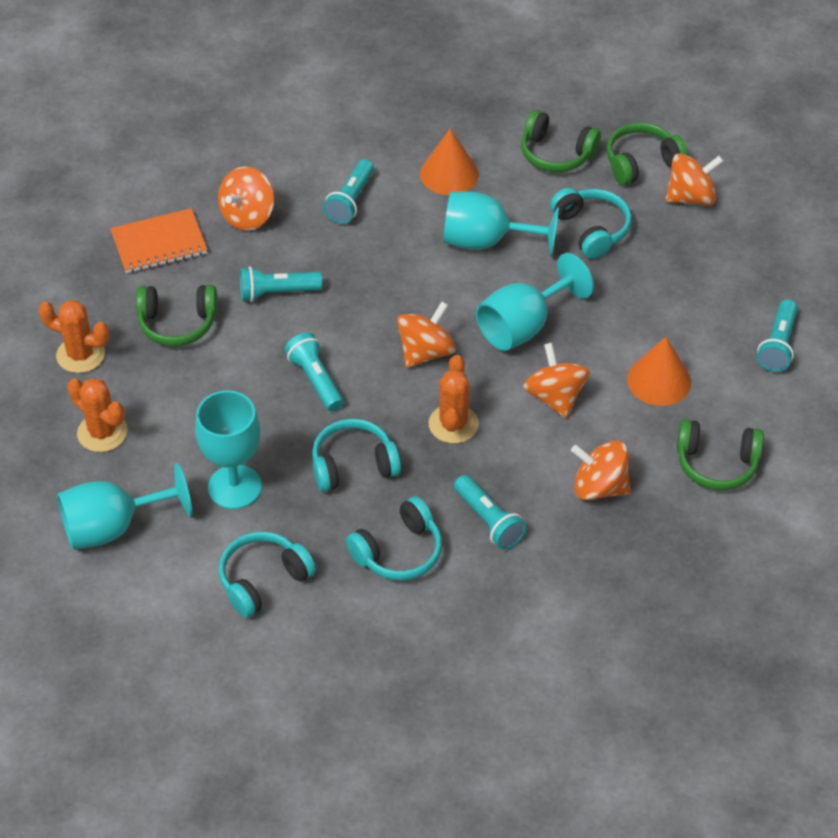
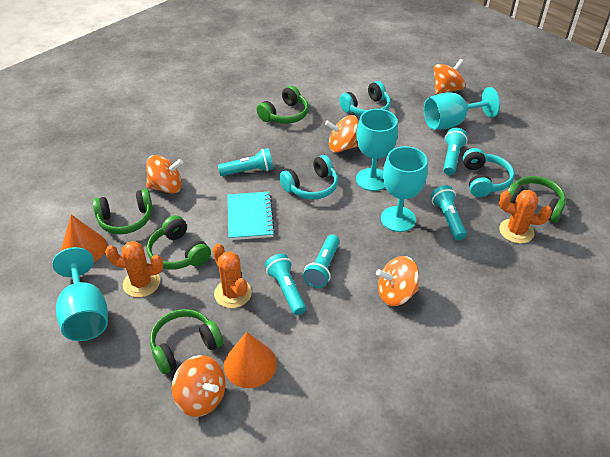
green headphones: 4 -> 5
orange notebook: 1 -> 0
turquoise headphones: 4 -> 3
turquoise notebook: 0 -> 1

